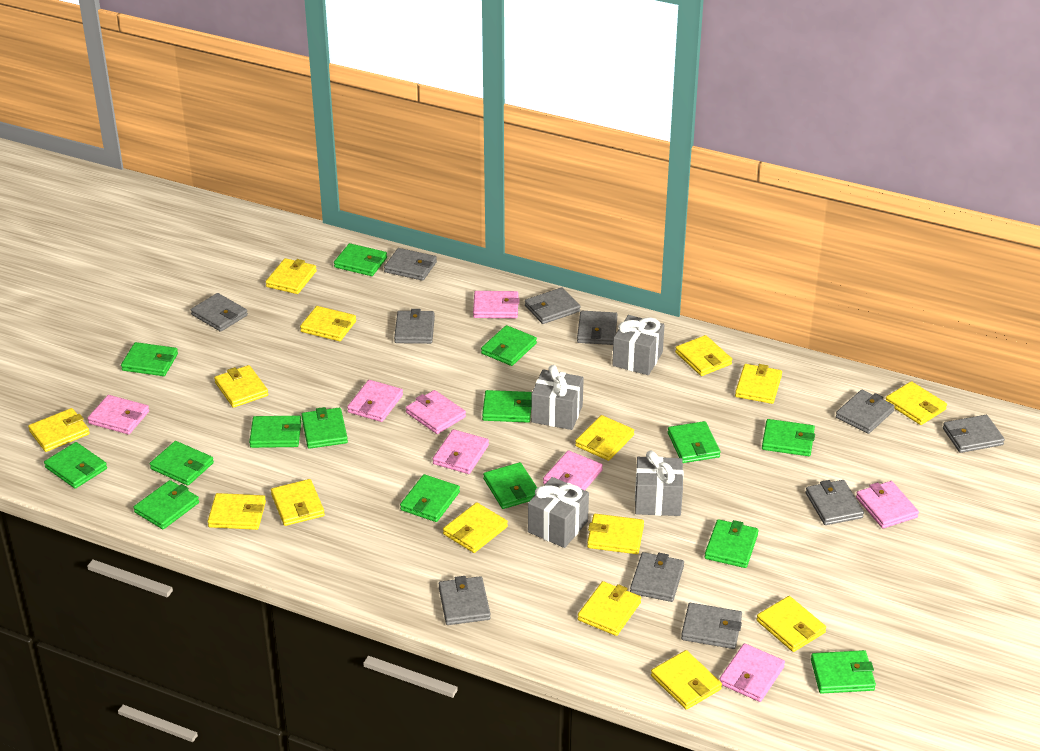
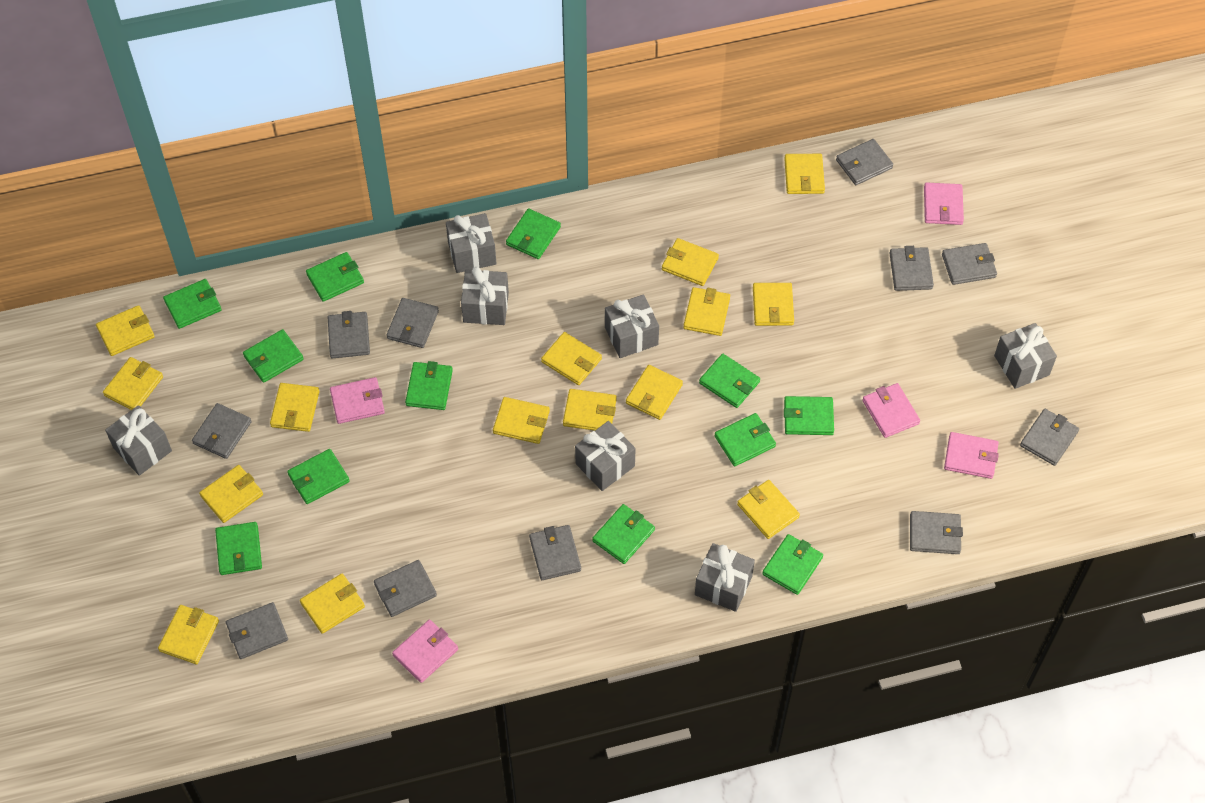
green wallet: 15 -> 12
grey gift: 4 -> 7
pink wallet: 8 -> 5

